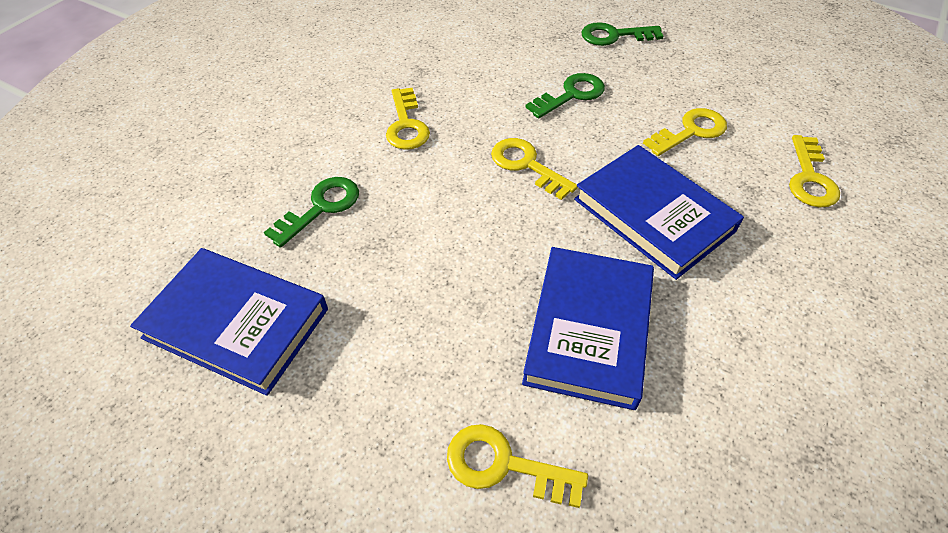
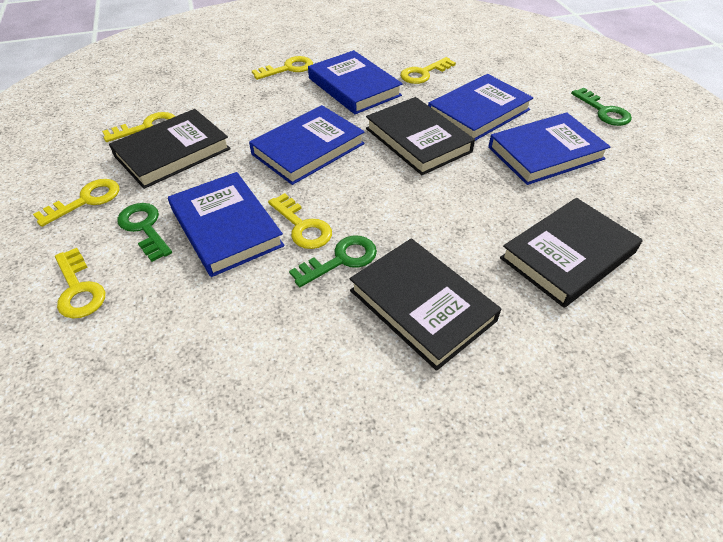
black book: 0 -> 4
blue book: 3 -> 5
yellow key: 5 -> 6

